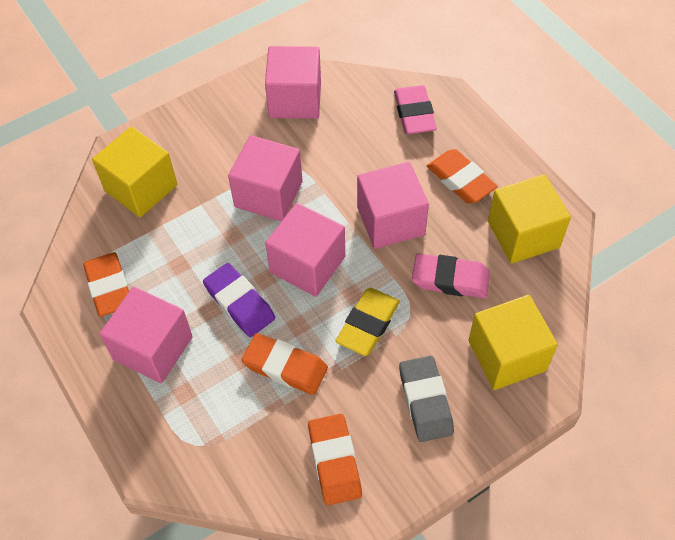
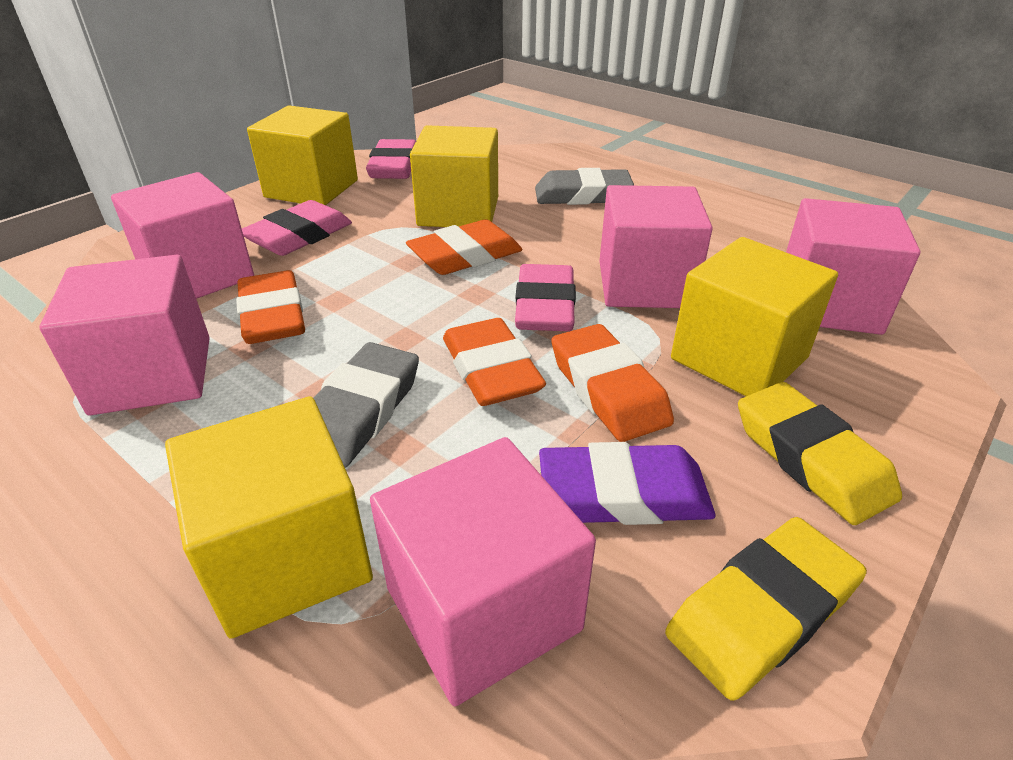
grey eraser: 1 -> 2
pink eraser: 2 -> 3
yellow cube: 3 -> 4
yellow eraser: 1 -> 2

